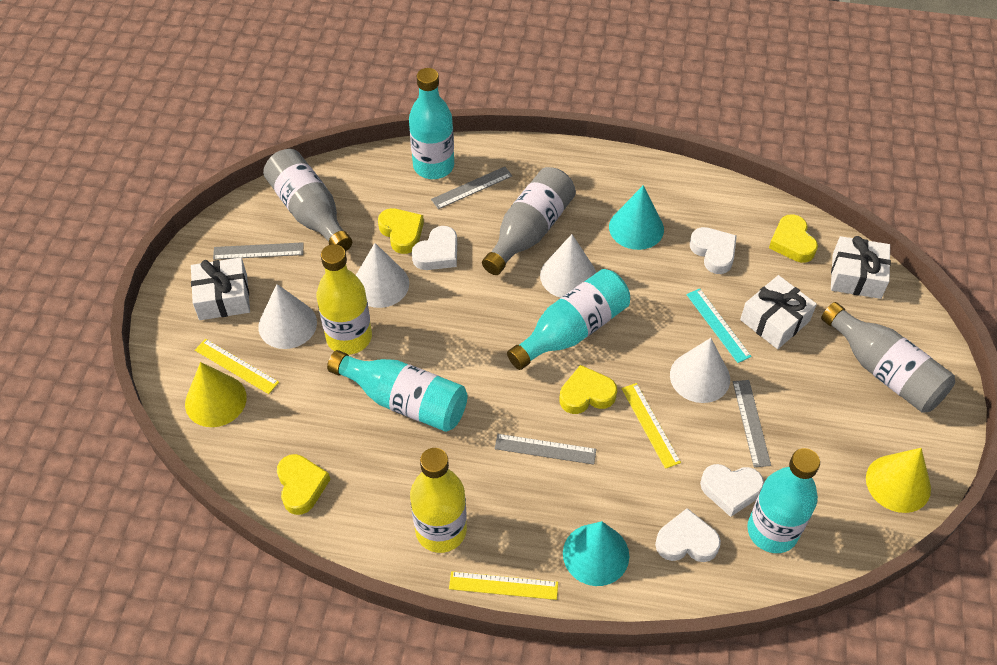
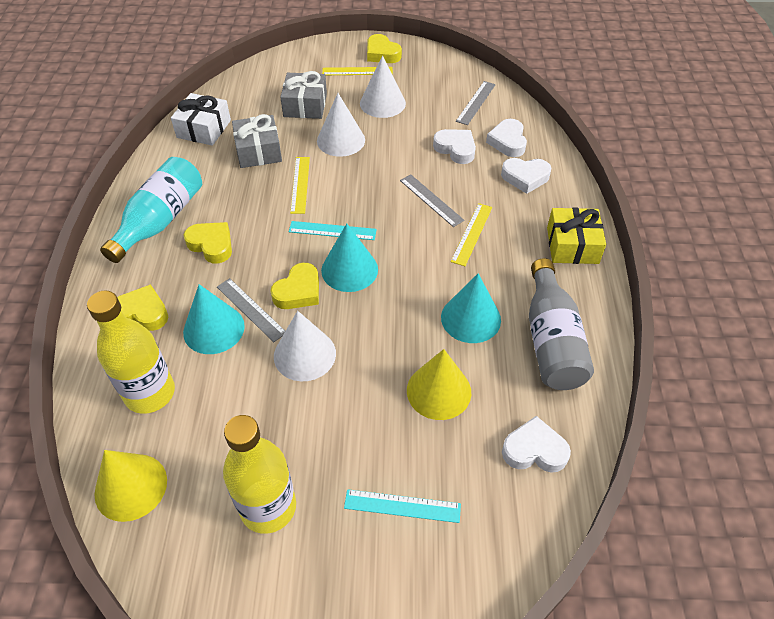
grey bottle: 3 -> 1
grey gift: 0 -> 2
grey ruler: 4 -> 3
turquoise bottle: 4 -> 1
turquoise cone: 2 -> 3
turquoise ruler: 1 -> 2
white cone: 4 -> 3
white gift: 3 -> 1
yellow gift: 0 -> 1

